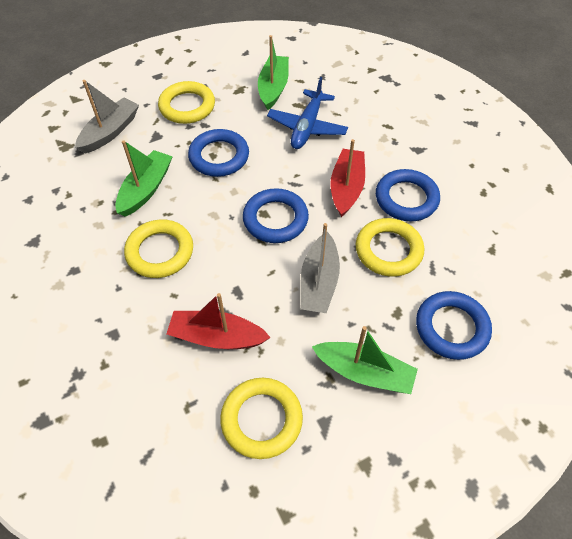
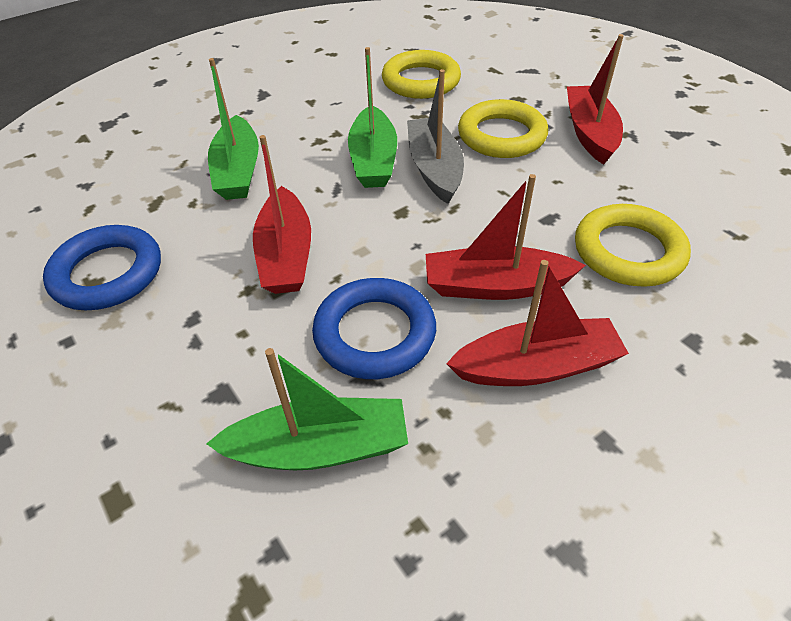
blue plane: 1 -> 0
blue ring: 4 -> 2
grey boat: 2 -> 1
red boat: 2 -> 4
yellow ring: 4 -> 3

